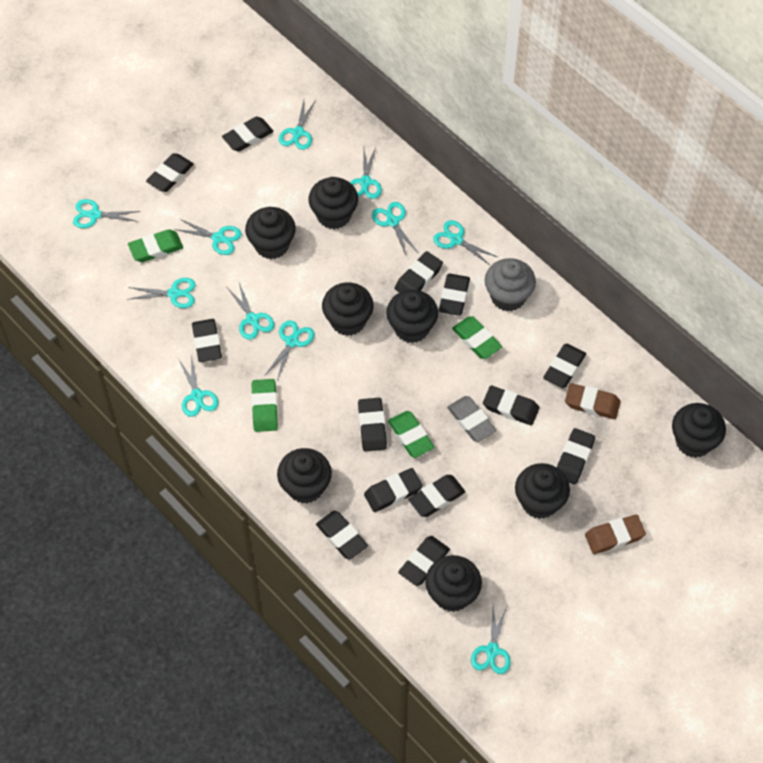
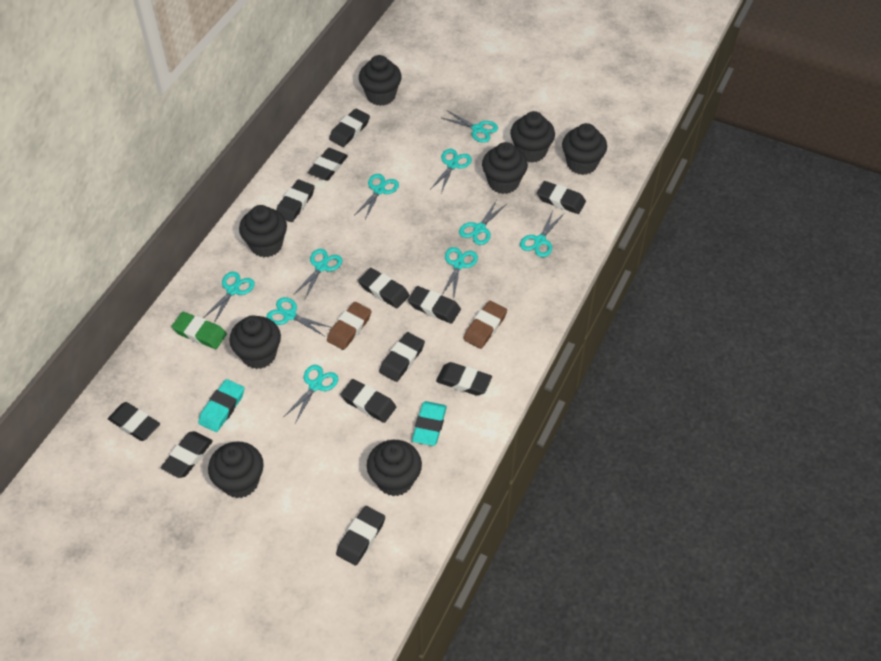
black eraser: 13 -> 12
green eraser: 4 -> 1
grey cupcake: 1 -> 0
grey eraser: 1 -> 0
turquoise eraser: 0 -> 2
turquoise scissors: 11 -> 10

